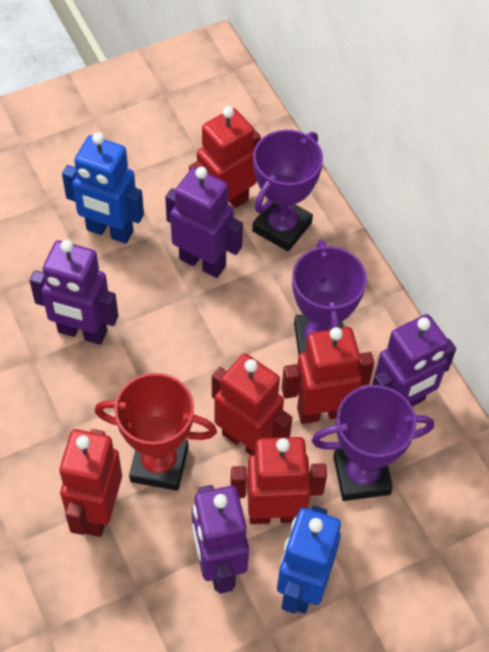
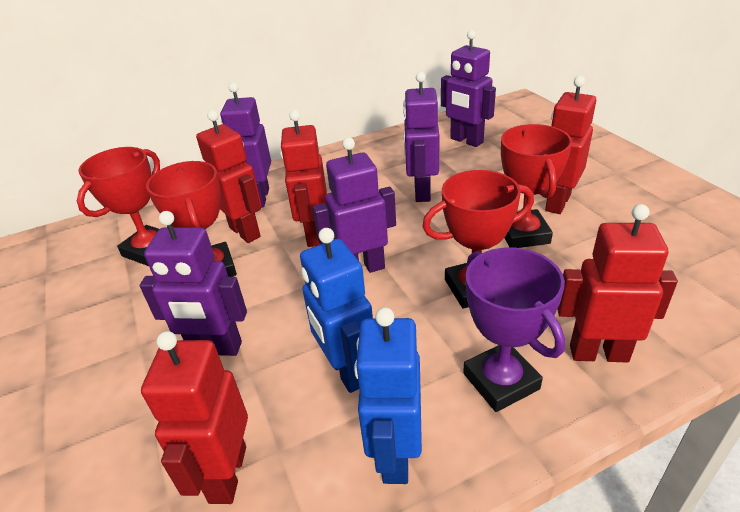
purple robot: 4 -> 5
purple trophy: 3 -> 1
red trophy: 1 -> 4

